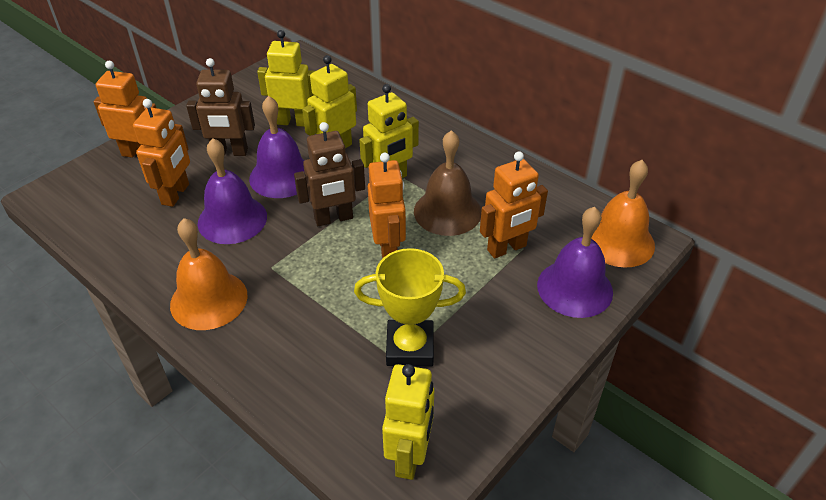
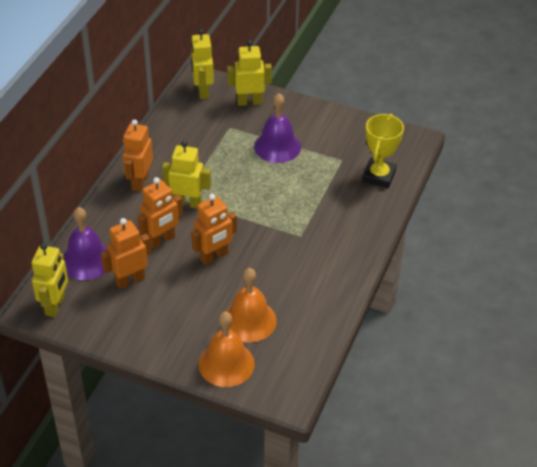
brown bell: 1 -> 0
brown robot: 2 -> 0
purple bell: 3 -> 2

